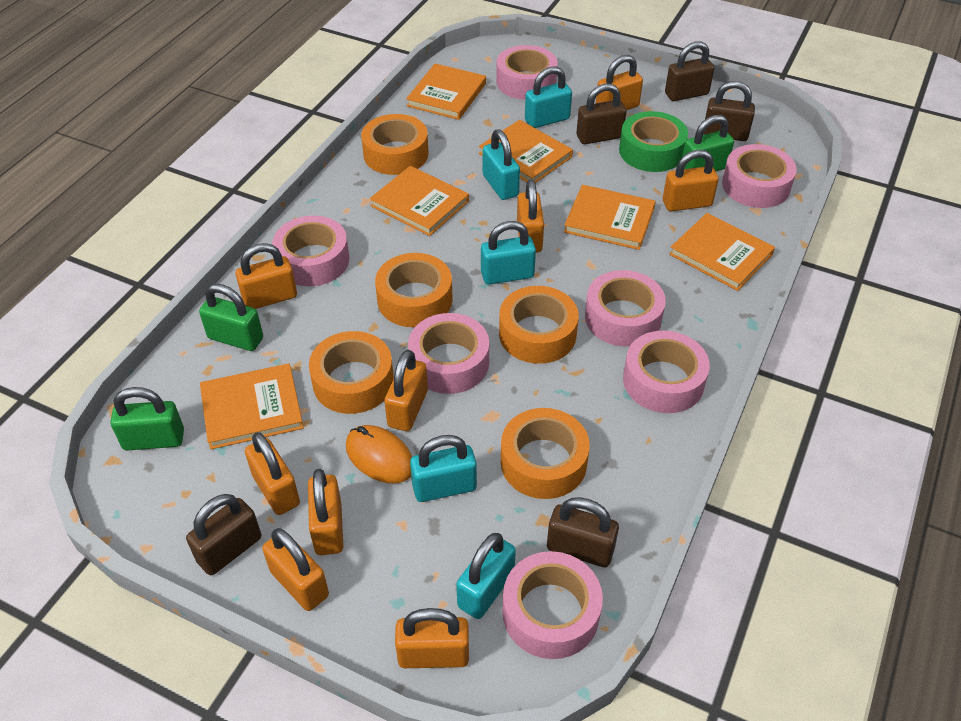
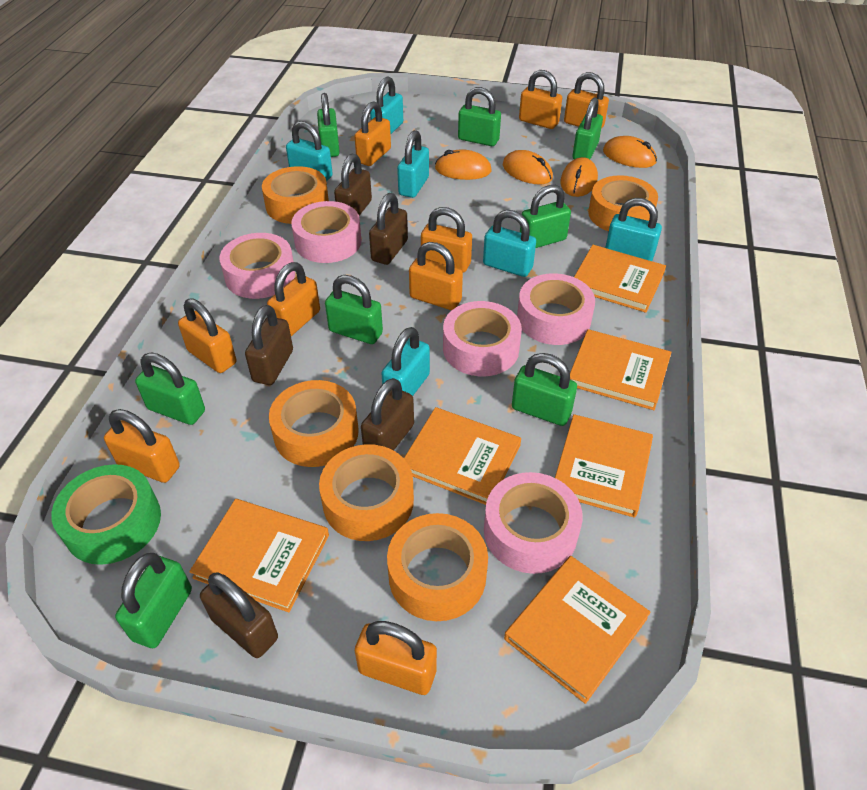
green padlock: 3 -> 8
orange mouse: 1 -> 4
pink tape: 7 -> 5
turquoise padlock: 5 -> 6

